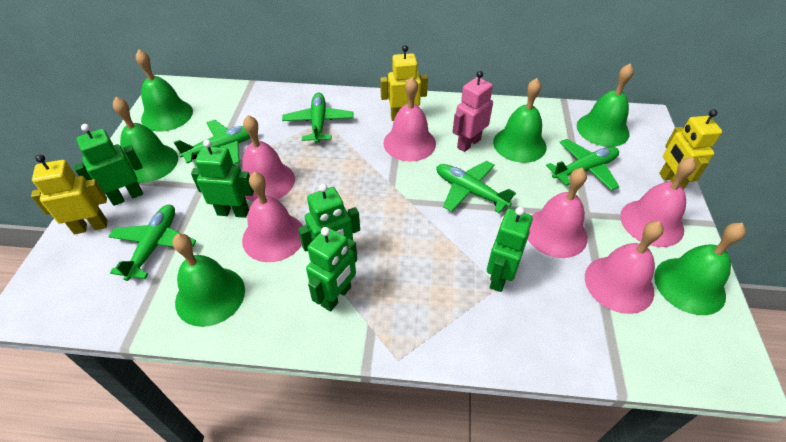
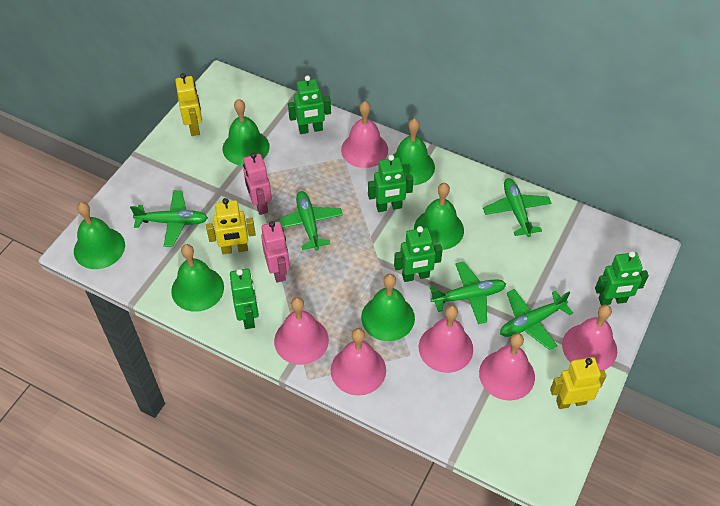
pink robot: 1 -> 2

